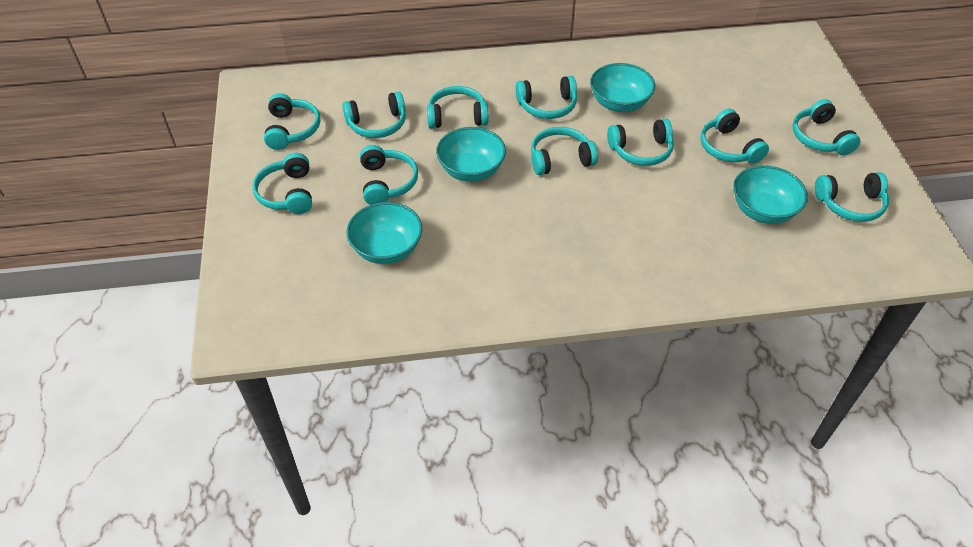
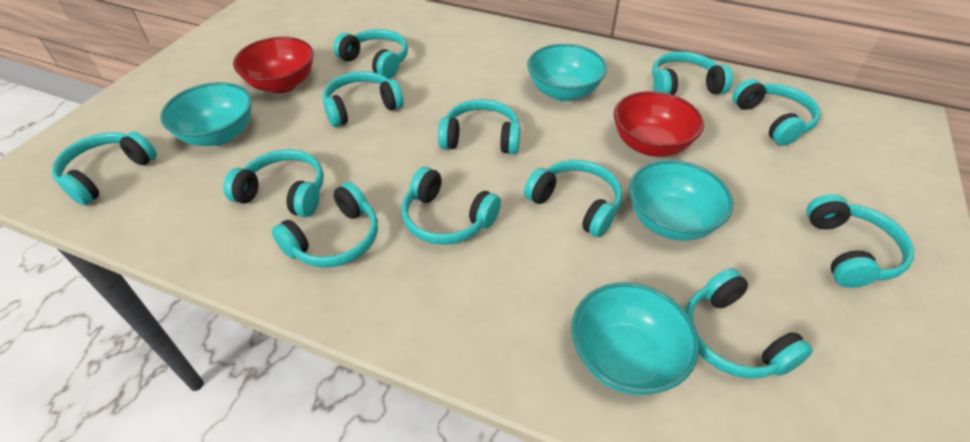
red bowl: 0 -> 2
turquoise headphones: 11 -> 12

